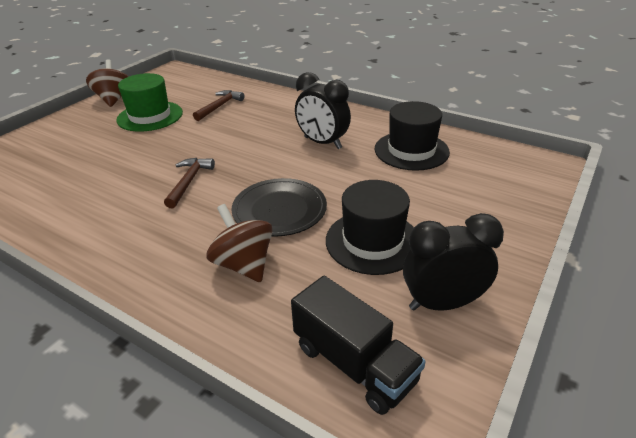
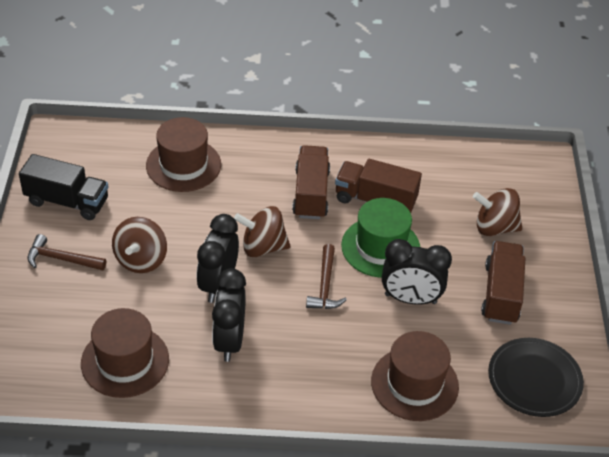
black clock: 2 -> 3
black hat: 2 -> 0
brown hat: 0 -> 3
brown spinning top: 2 -> 3
brown truck: 0 -> 3

